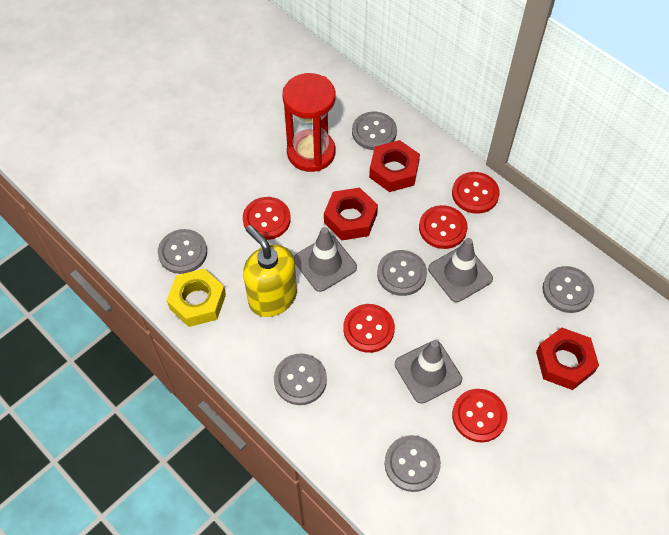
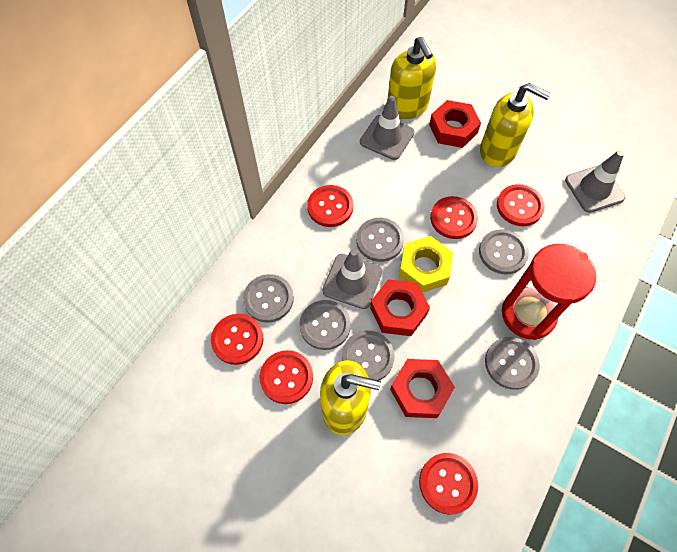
red button: 5 -> 6
yellow soap dispenser: 1 -> 3

